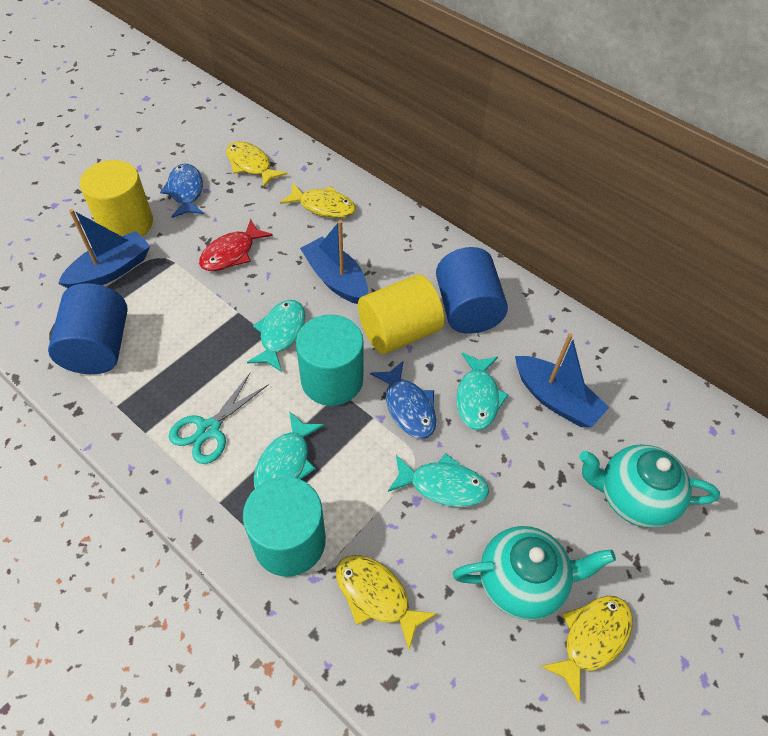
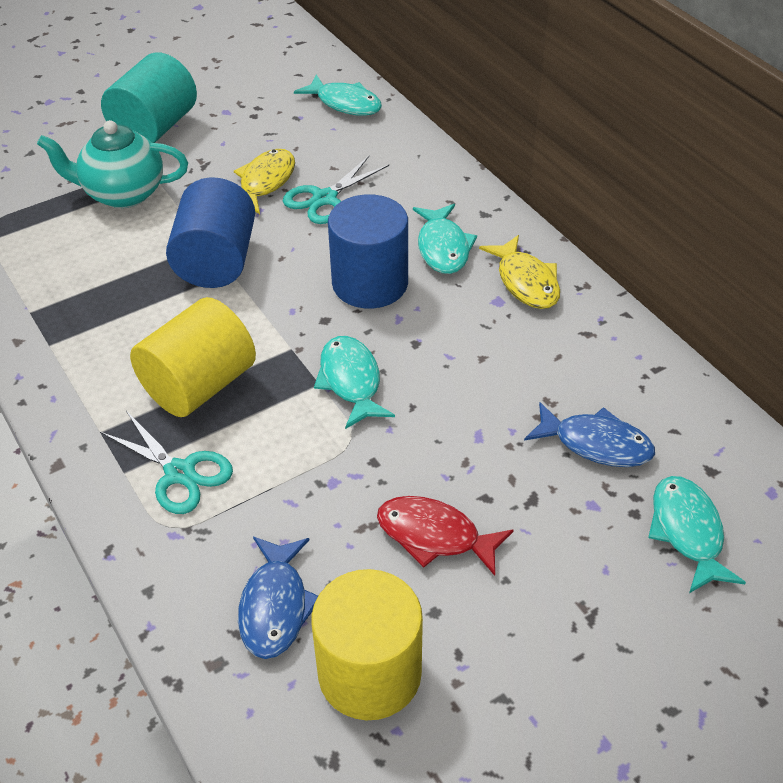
blue boat: 3 -> 0
turquoise cylinder: 2 -> 1
turquoise scissors: 1 -> 2
turquoise teapot: 2 -> 1
yellow fish: 4 -> 2

